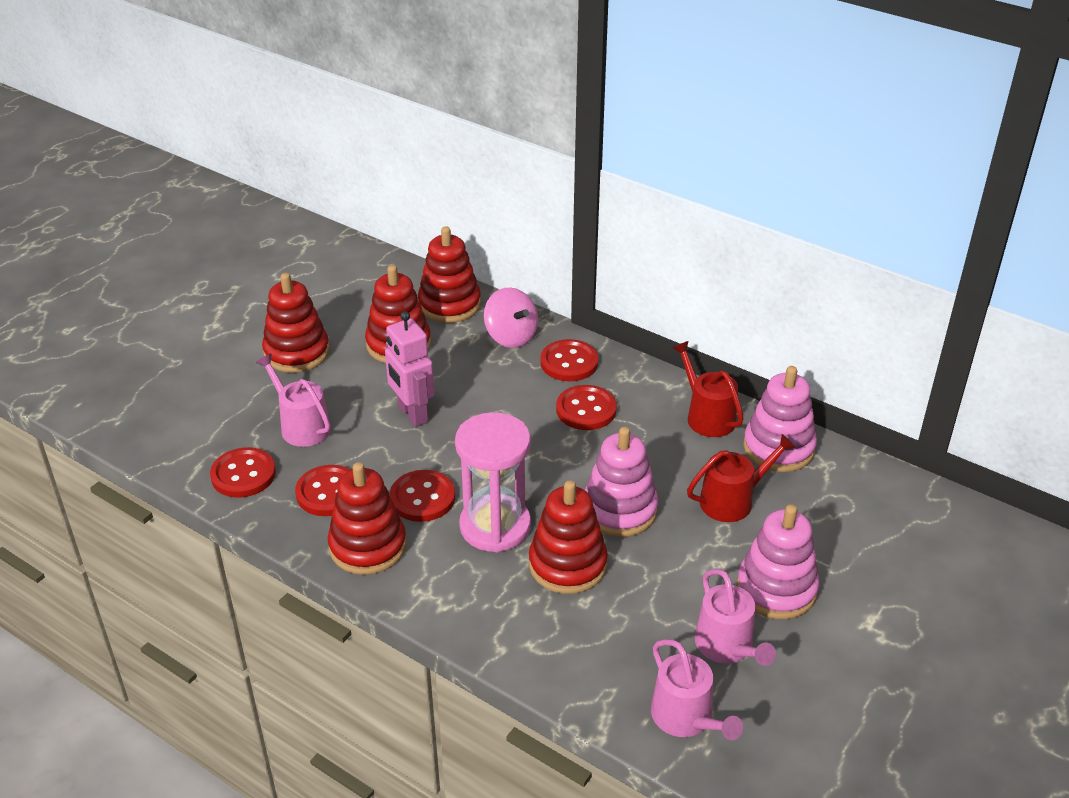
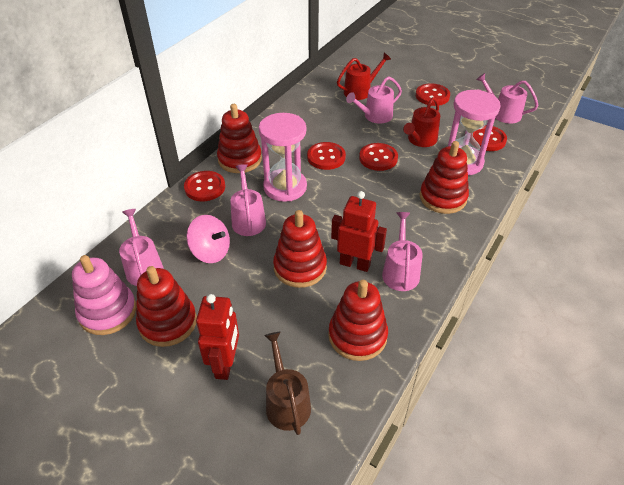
brown watering can: 0 -> 1
pink hourglass: 1 -> 2
pink robot: 1 -> 0
pink stacking toy: 3 -> 1
pink watering can: 3 -> 5
red robot: 0 -> 2

